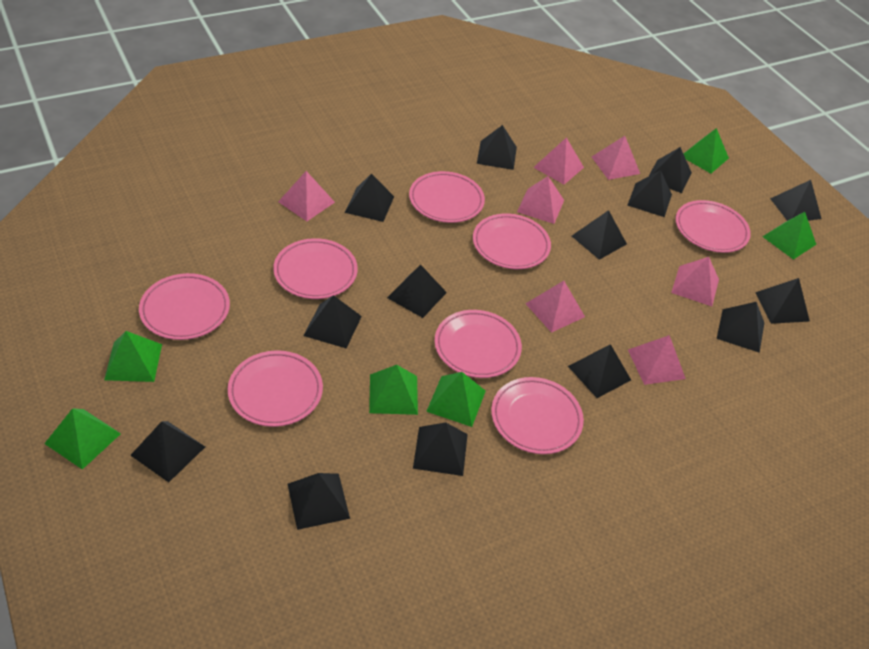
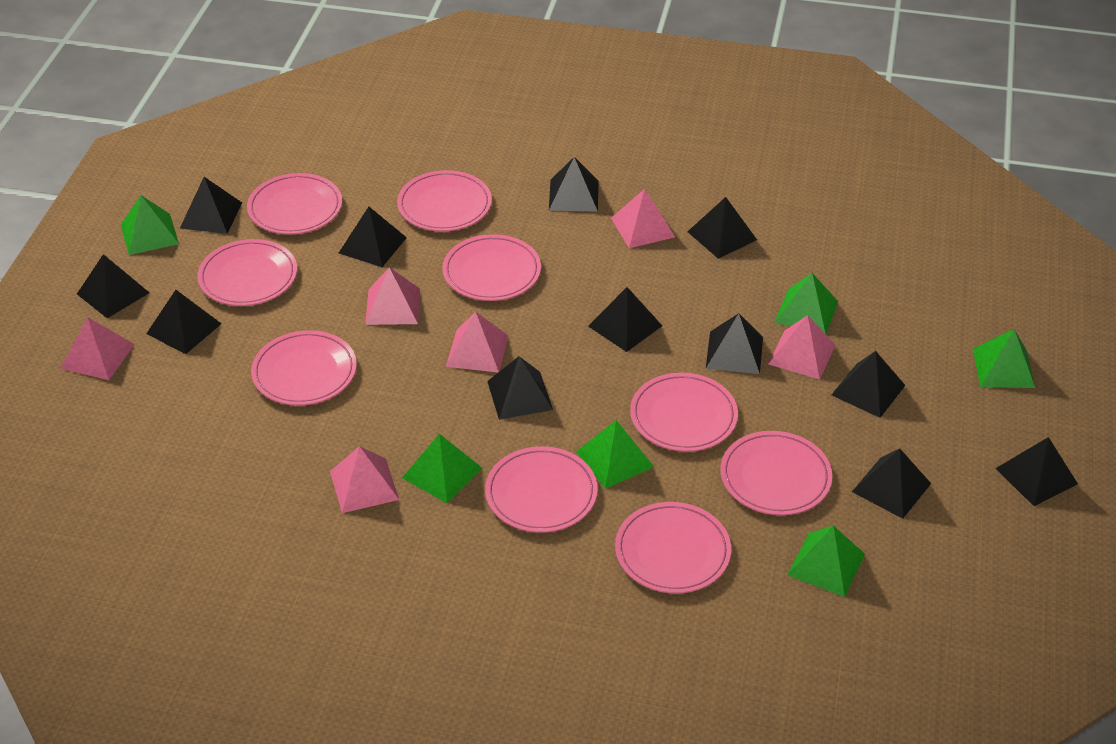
black pyramid: 14 -> 12
pink plate: 8 -> 9
pink pyramid: 7 -> 6

